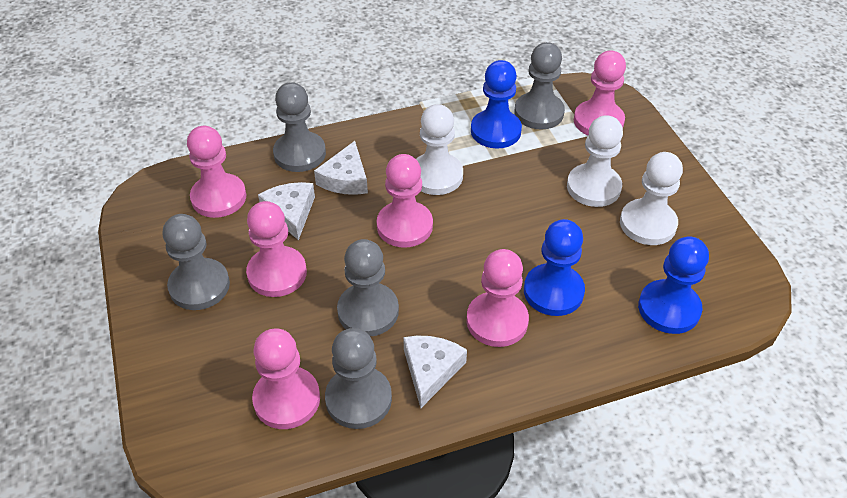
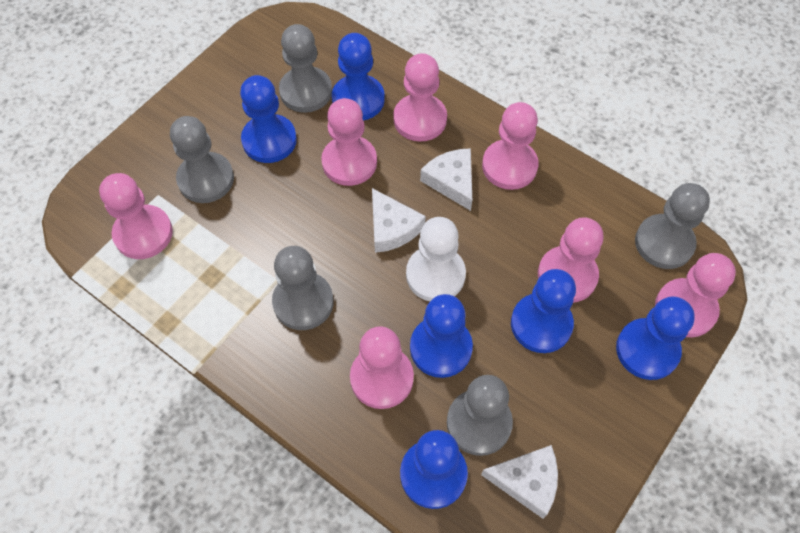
blue pawn: 3 -> 6
pink pawn: 6 -> 7
white pawn: 3 -> 1

